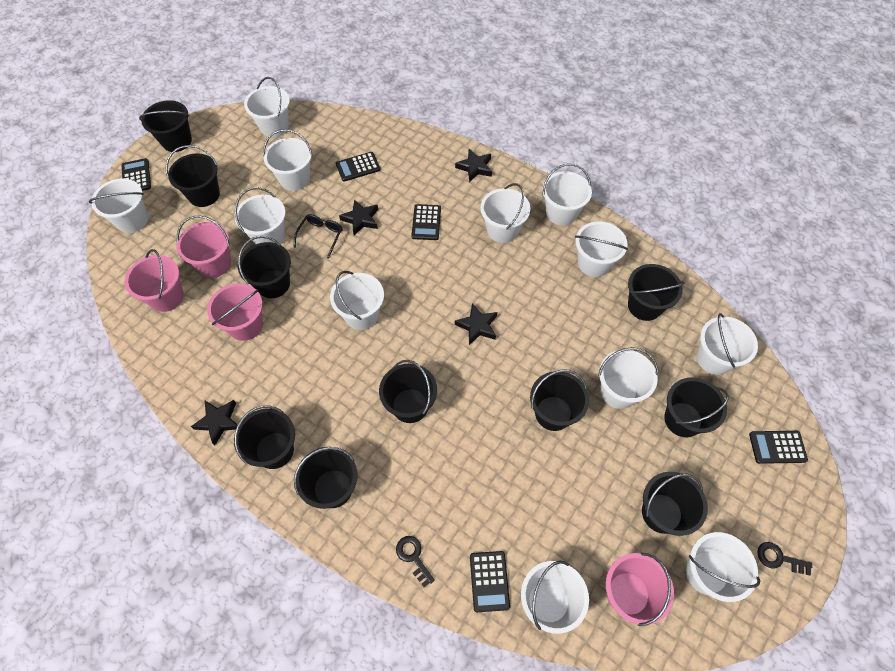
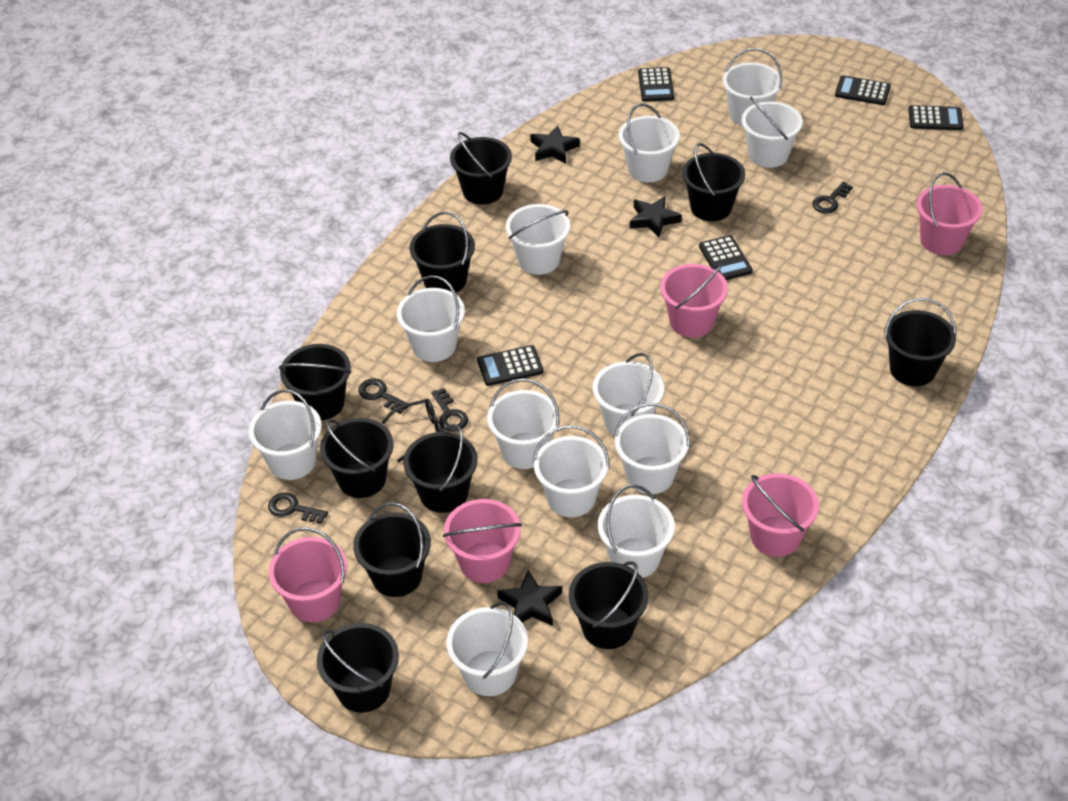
black key: 2 -> 4
black star: 4 -> 3
pink bucket: 4 -> 5

